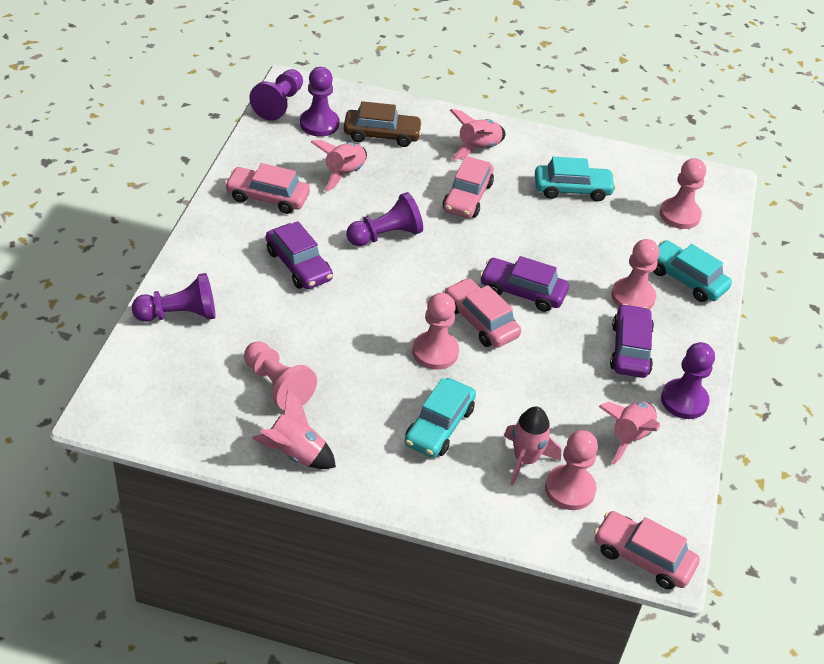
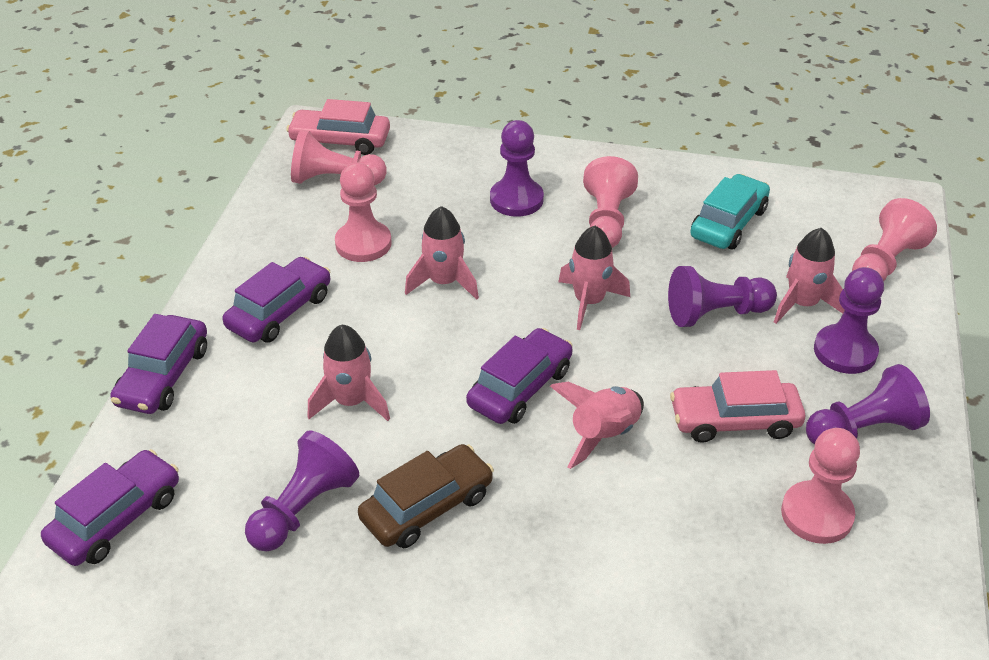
pink car: 4 -> 2
purple car: 3 -> 4
turquoise car: 3 -> 1

